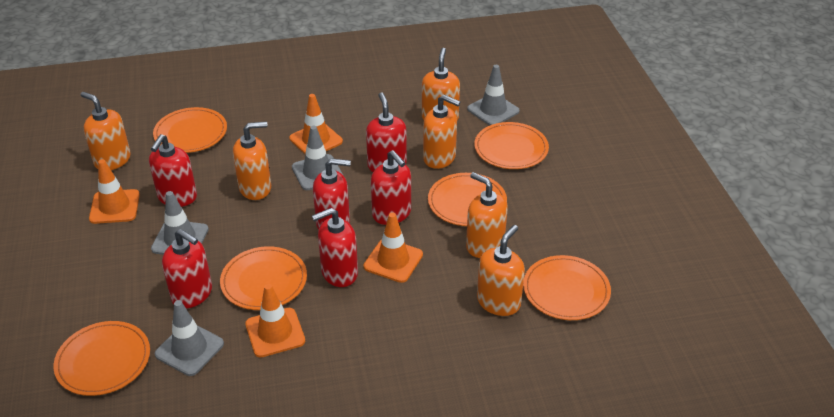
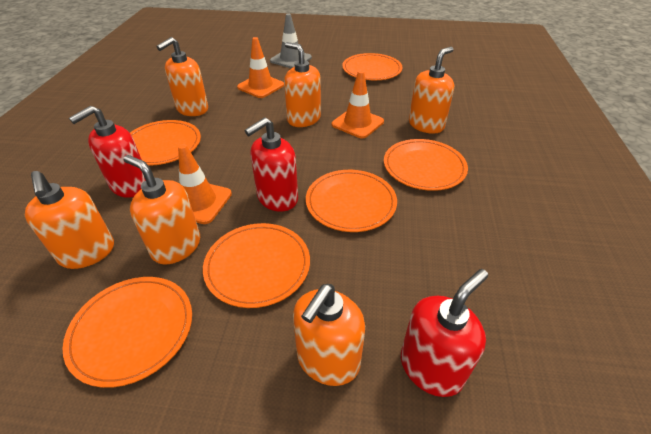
grey traffic cone: 4 -> 1
orange traffic cone: 4 -> 3
red soap dispenser: 6 -> 3

